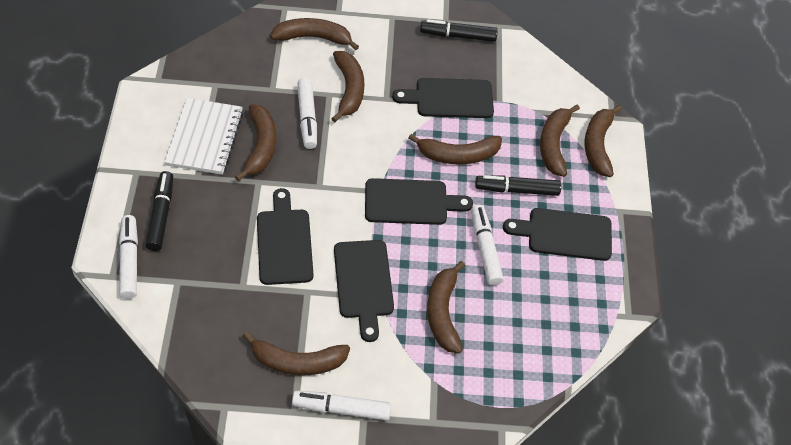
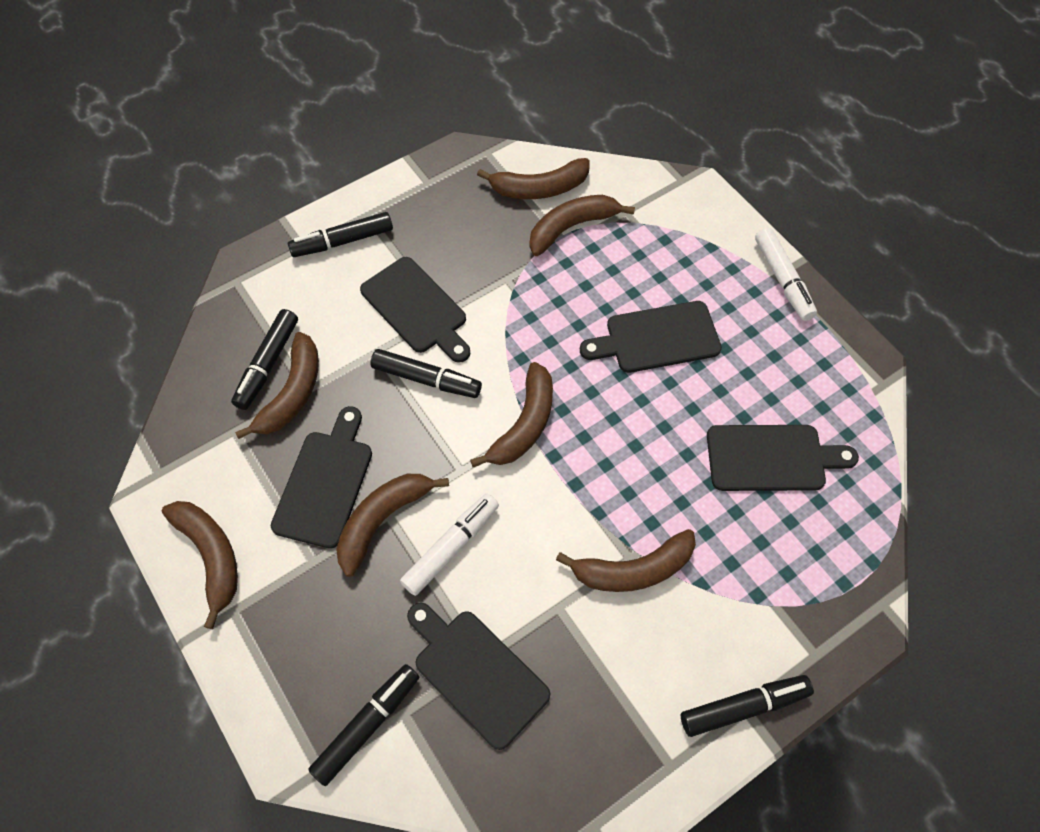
black marker: 3 -> 5
brown banana: 8 -> 7
white marker: 4 -> 2
white notebook: 1 -> 0

